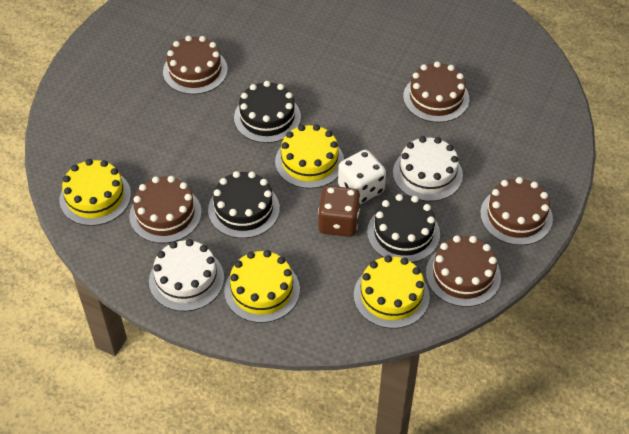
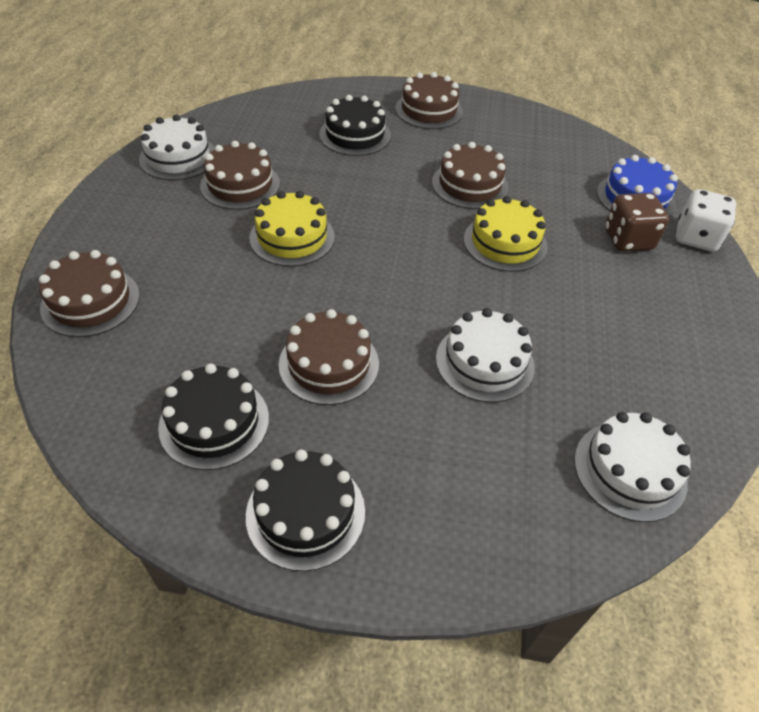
blue cake: 0 -> 1
white cake: 2 -> 3
yellow cake: 4 -> 2

